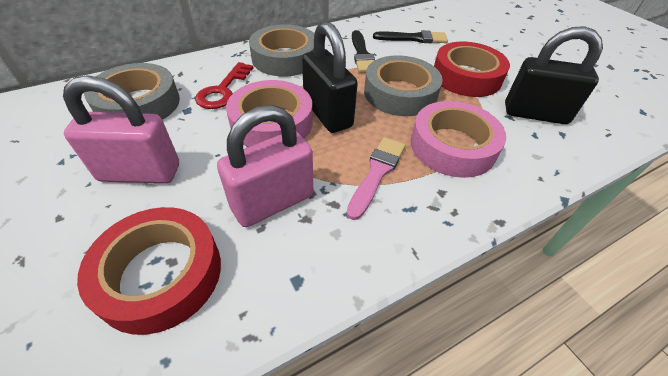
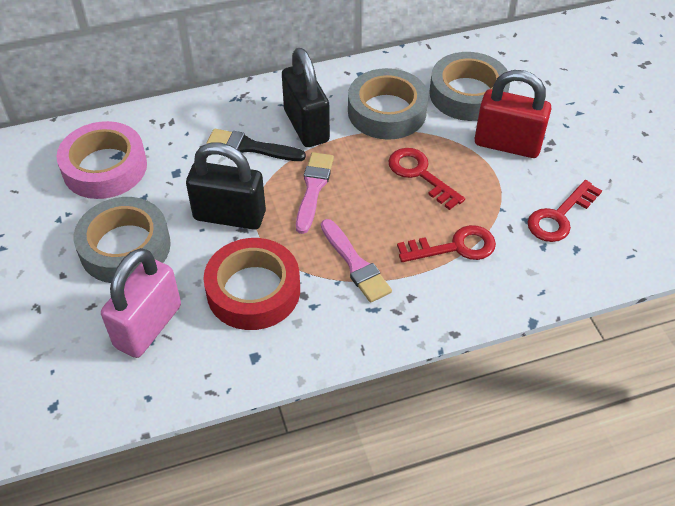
black brush: 2 -> 1
pink brush: 1 -> 2
pink padlock: 2 -> 1
pink tape: 2 -> 1
red key: 1 -> 3
red padlock: 0 -> 1
red tape: 2 -> 1

